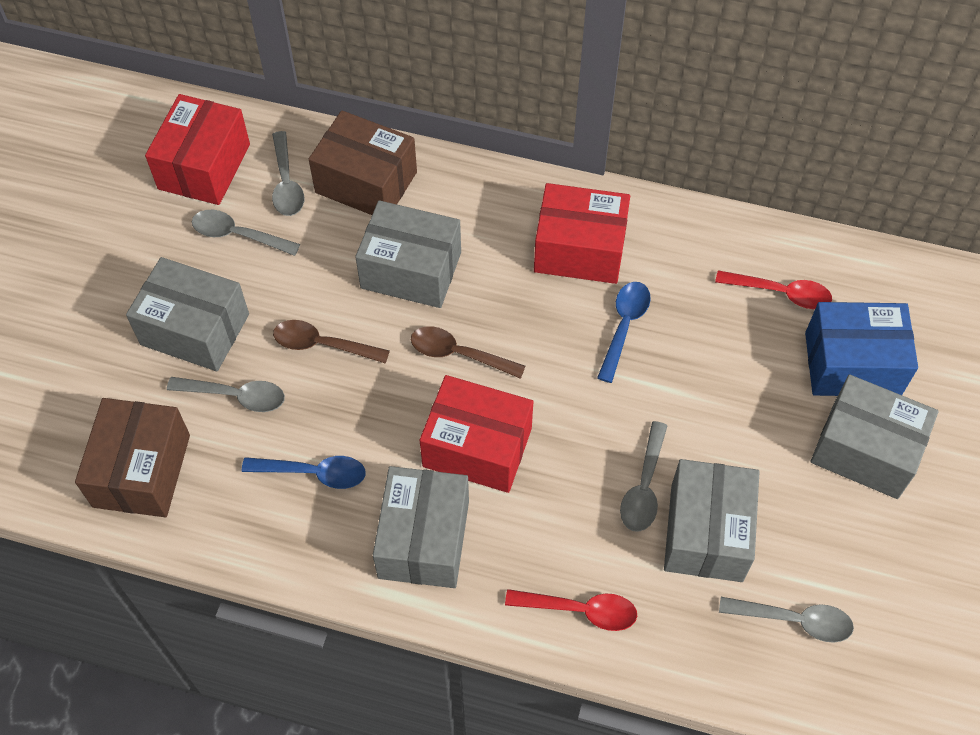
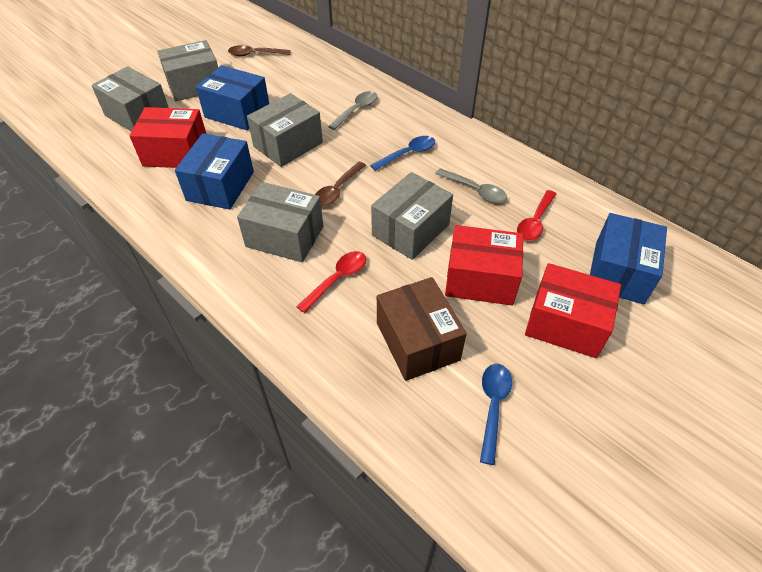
blue box: 1 -> 3
brown box: 2 -> 1
grey spoon: 5 -> 2

